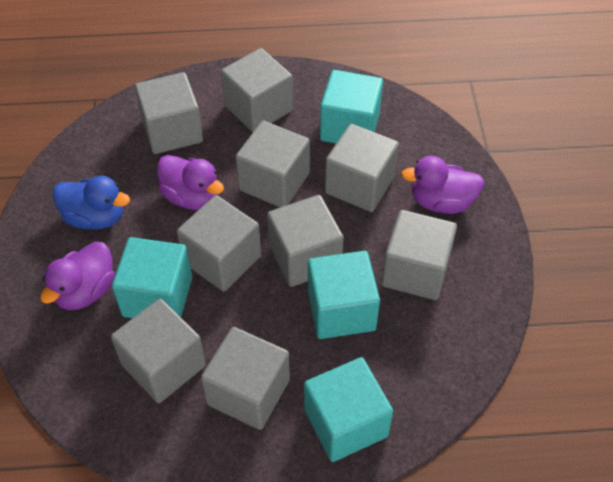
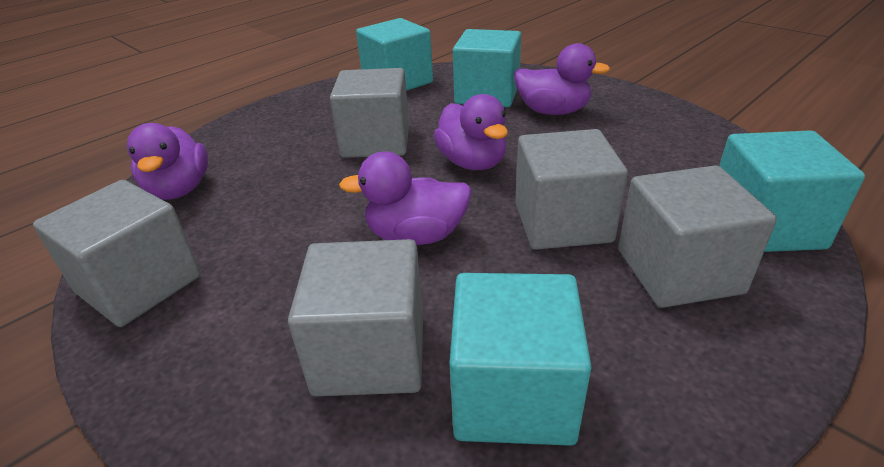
blue duck: 1 -> 0
grey cube: 9 -> 5
purple duck: 3 -> 4

